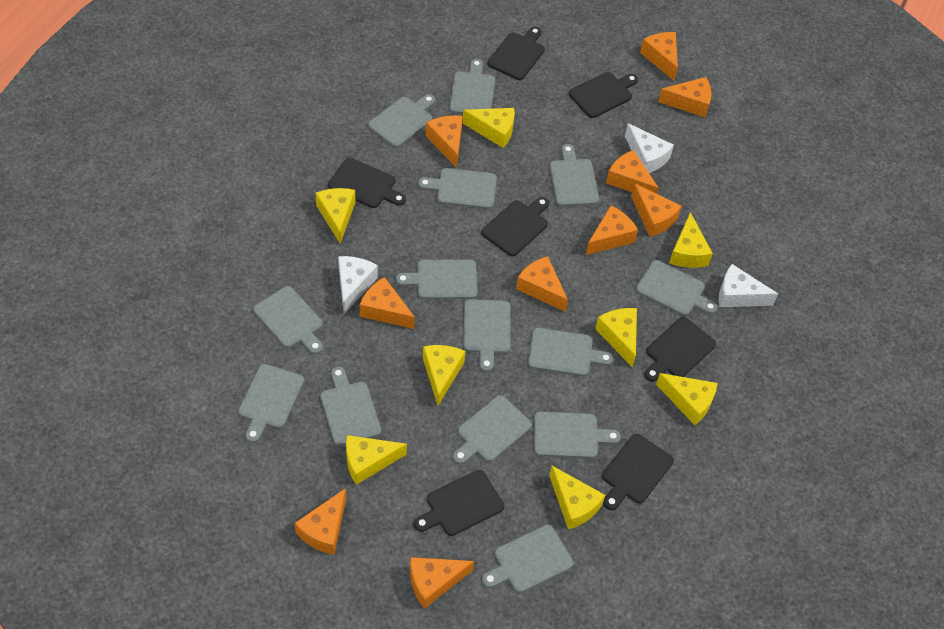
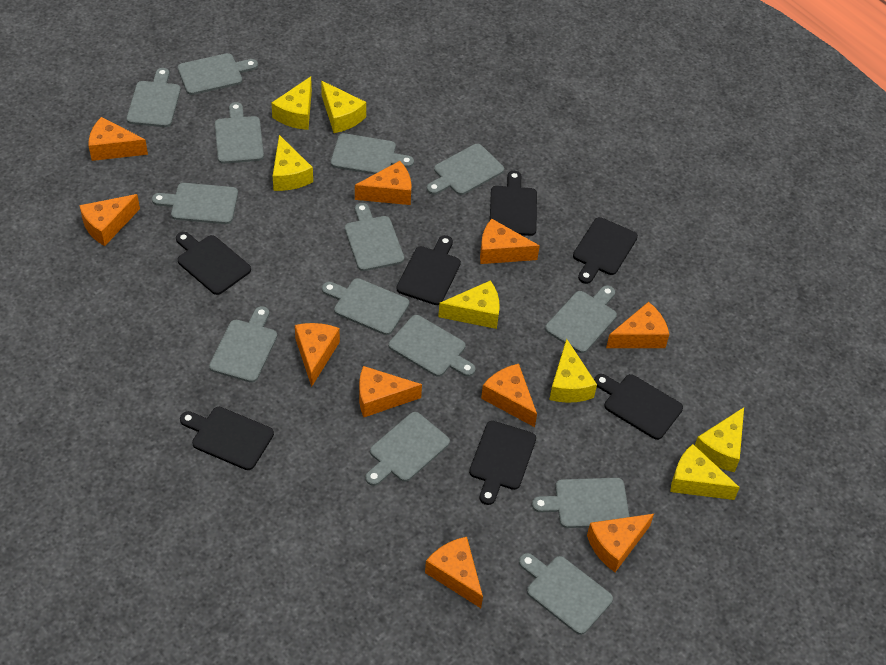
white cheese: 3 -> 0
yellow cheese: 8 -> 7

